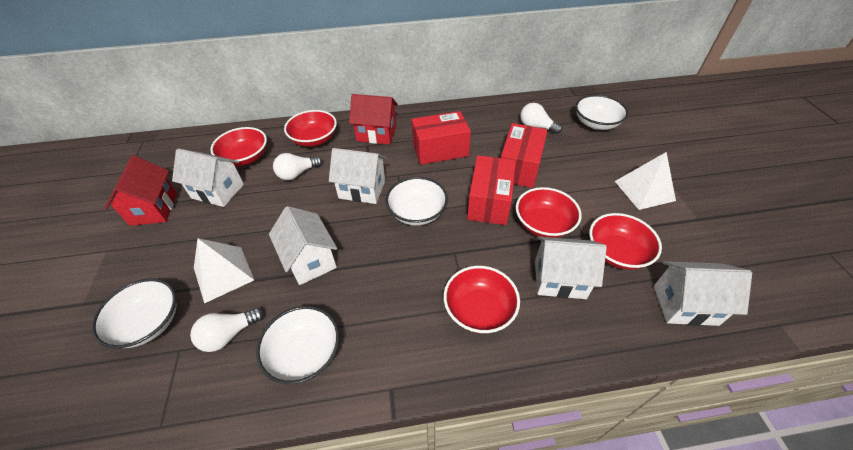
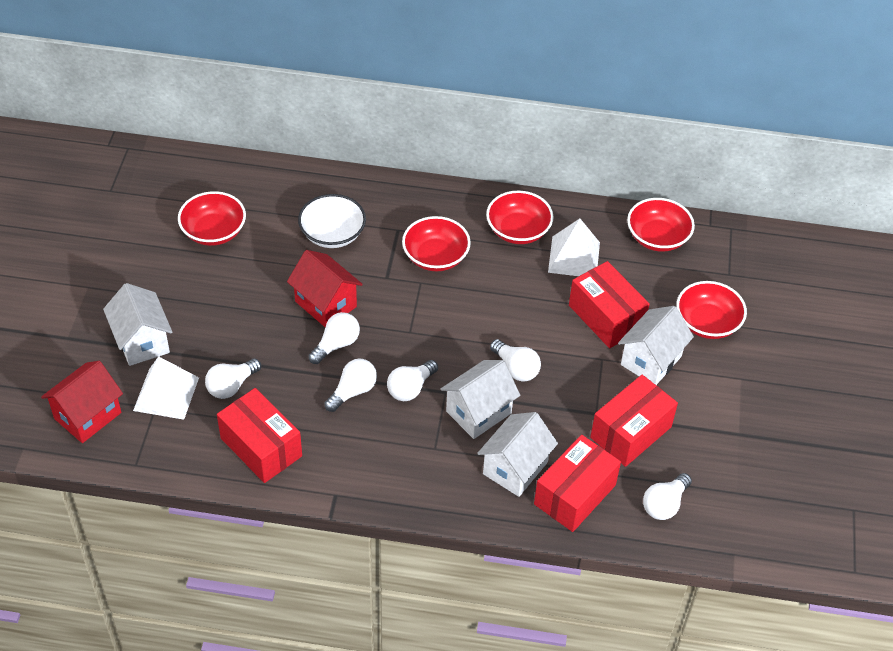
red box: 3 -> 4
white bowl: 4 -> 1
white house: 5 -> 4
white light bulb: 3 -> 6

